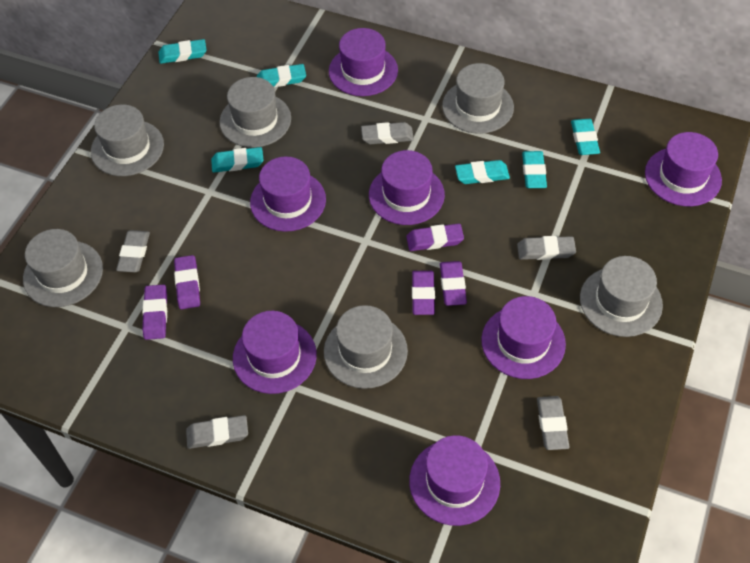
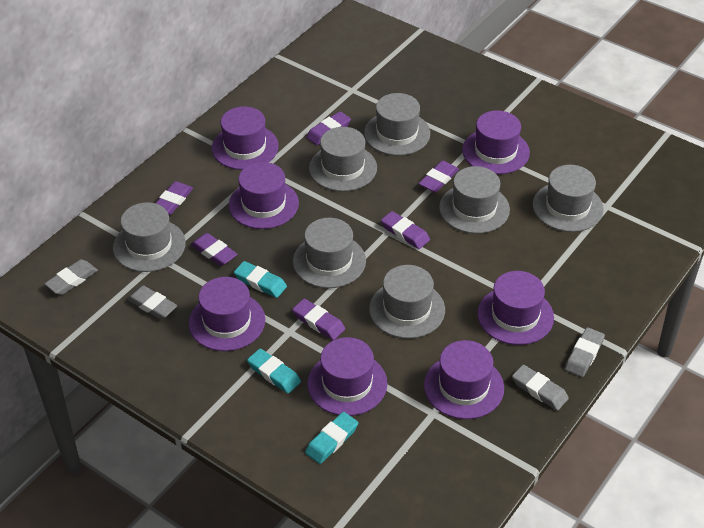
grey eraser: 5 -> 4
grey hat: 6 -> 7
purple eraser: 5 -> 6
turquoise eraser: 6 -> 3

